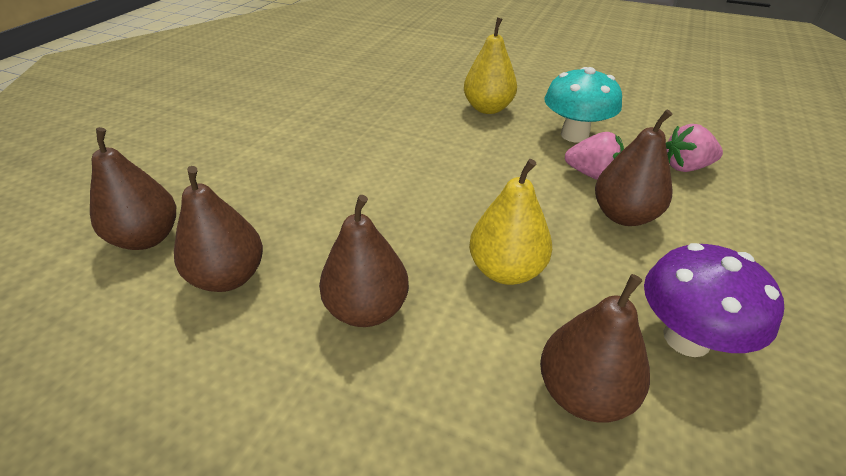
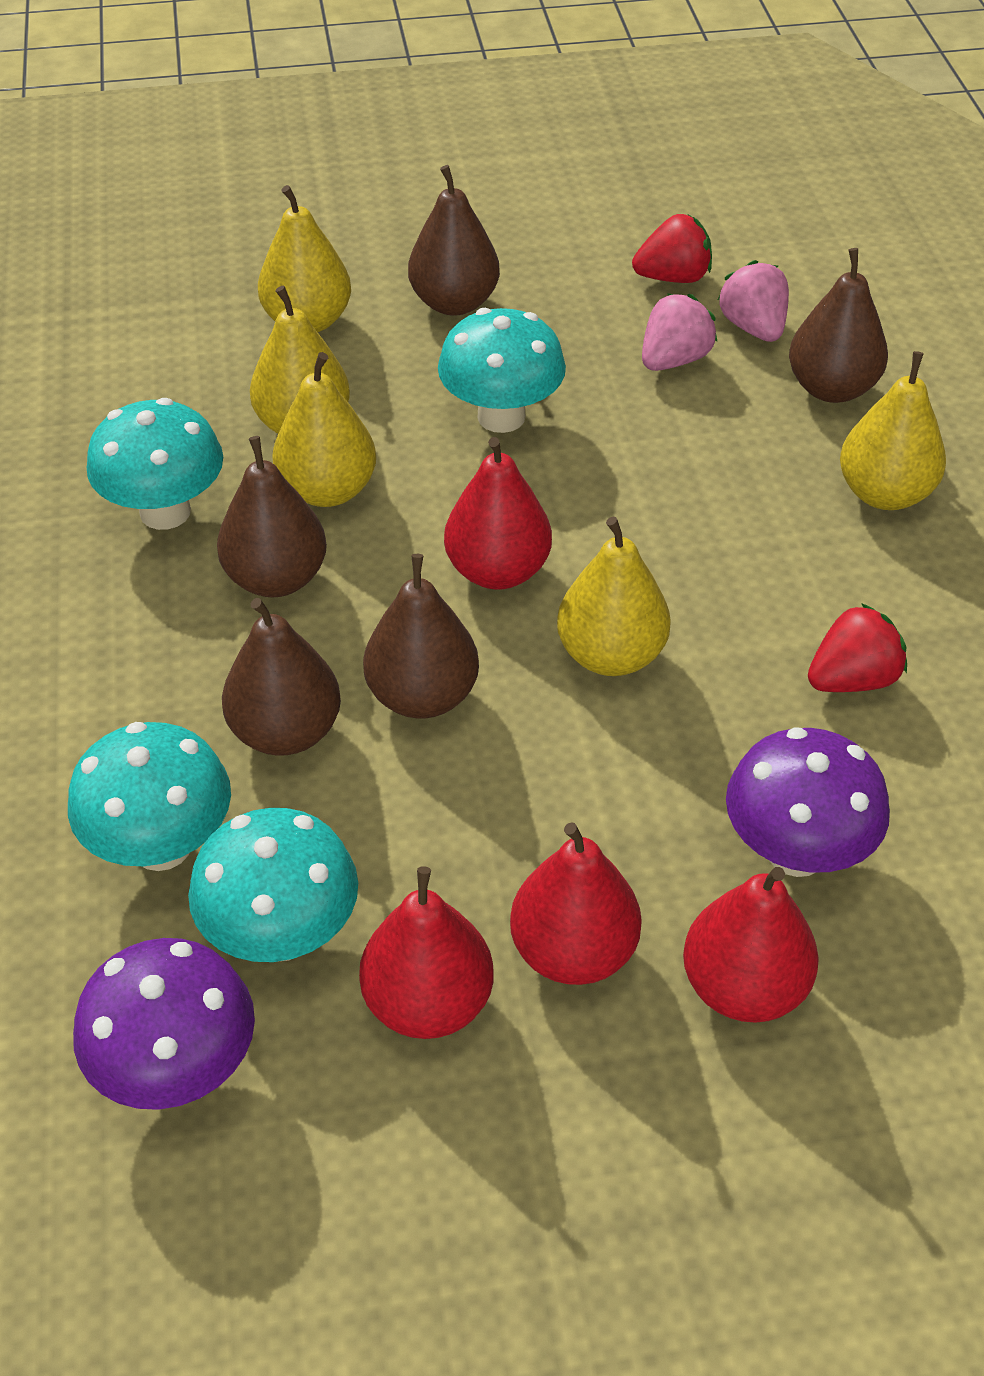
purple mushroom: 1 -> 2
red pear: 0 -> 4
red strawberry: 0 -> 2
turquoise mushroom: 1 -> 4
yellow pear: 2 -> 5

